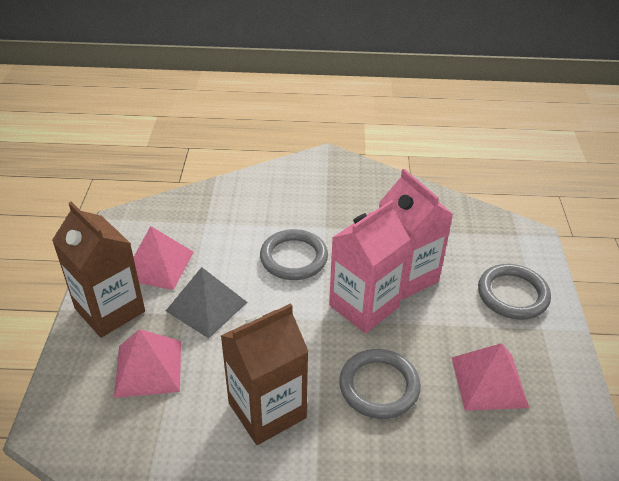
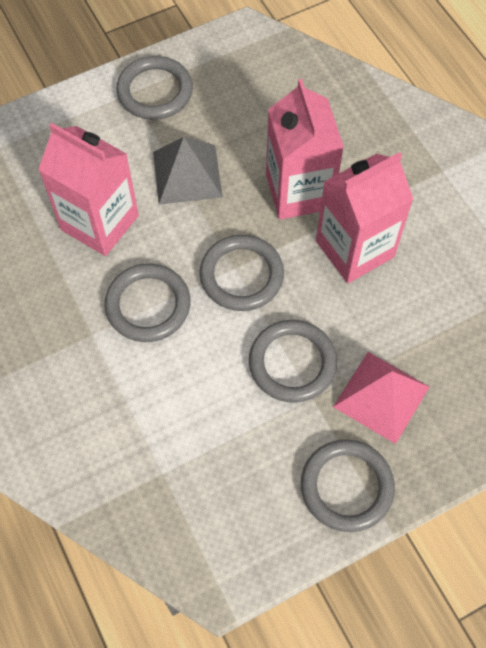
brown carton: 2 -> 0
grey ring: 3 -> 5
pink carton: 2 -> 3
pink pyramid: 3 -> 1

